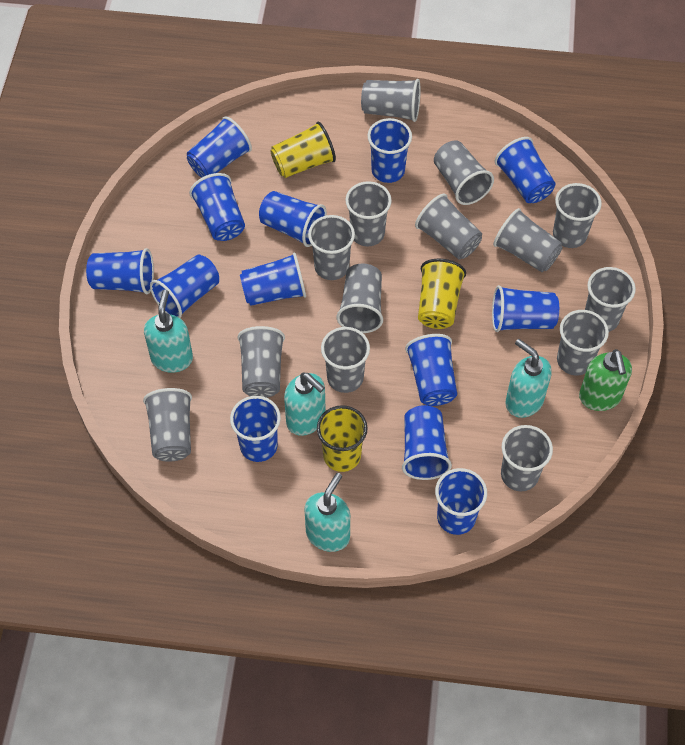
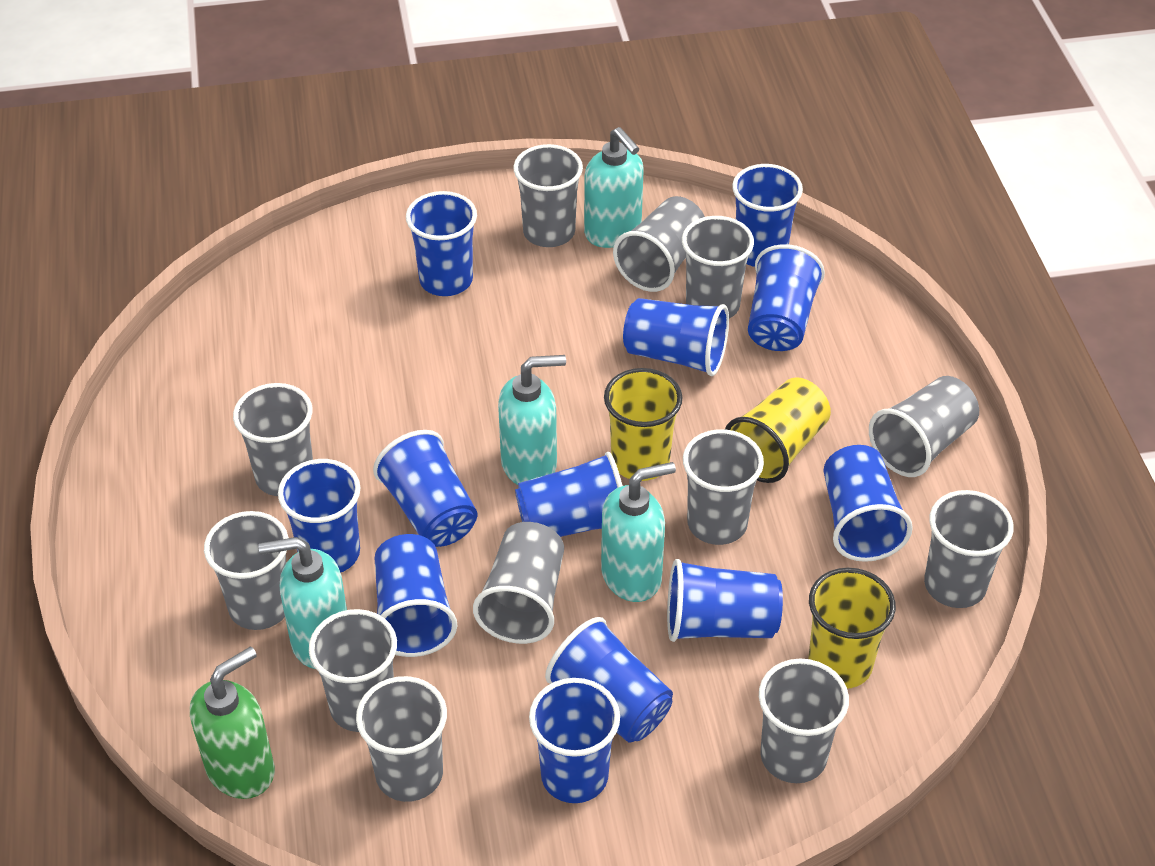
blue cup: 13 -> 12
grey cup: 14 -> 12

